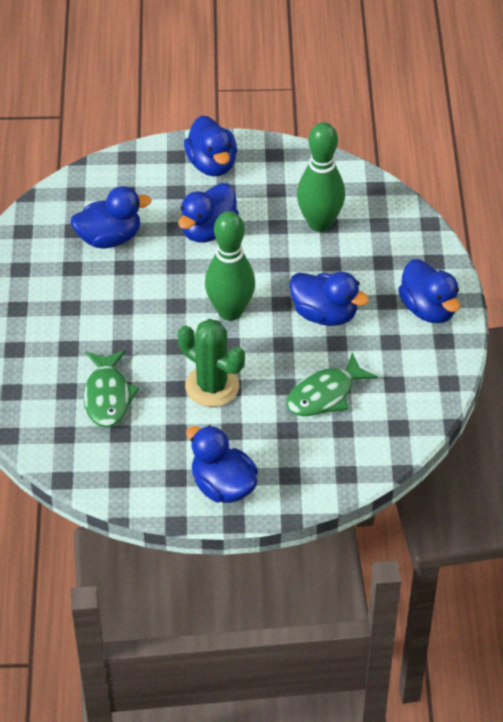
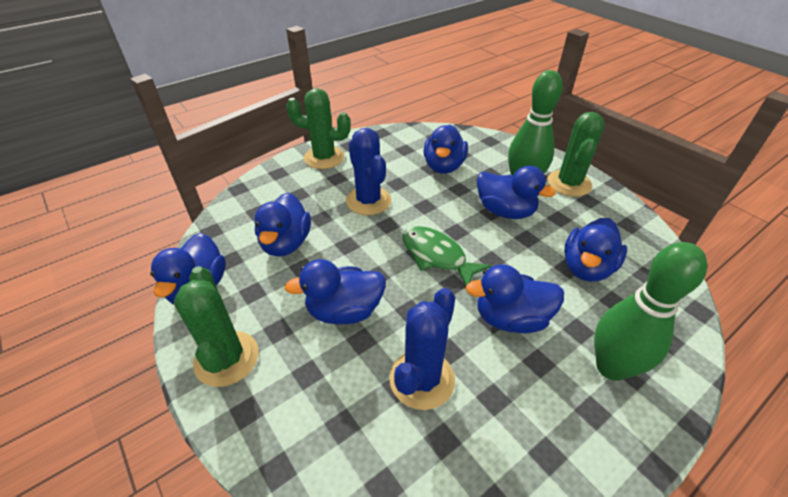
blue cactus: 0 -> 2
blue duck: 6 -> 7
green cactus: 1 -> 3
green fish: 2 -> 1

